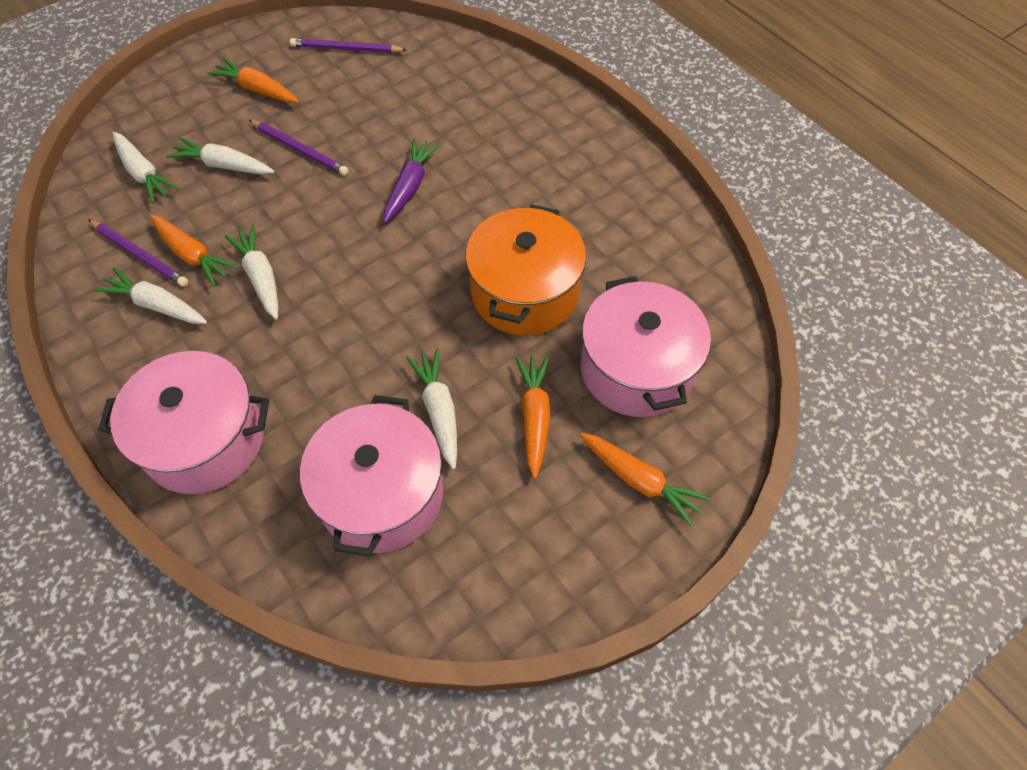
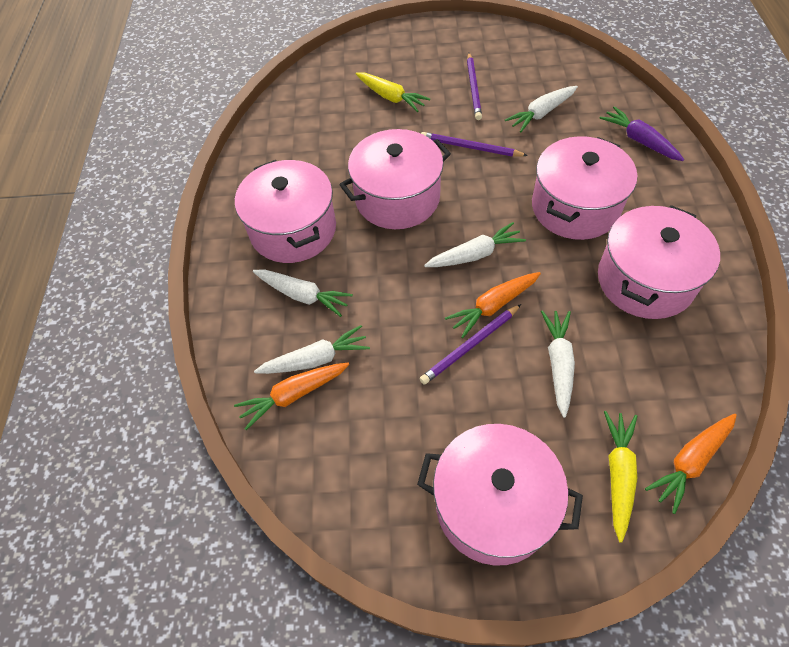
orange carrot: 4 -> 3
orange pot: 1 -> 0
pink pot: 3 -> 5
yellow carrot: 0 -> 2

